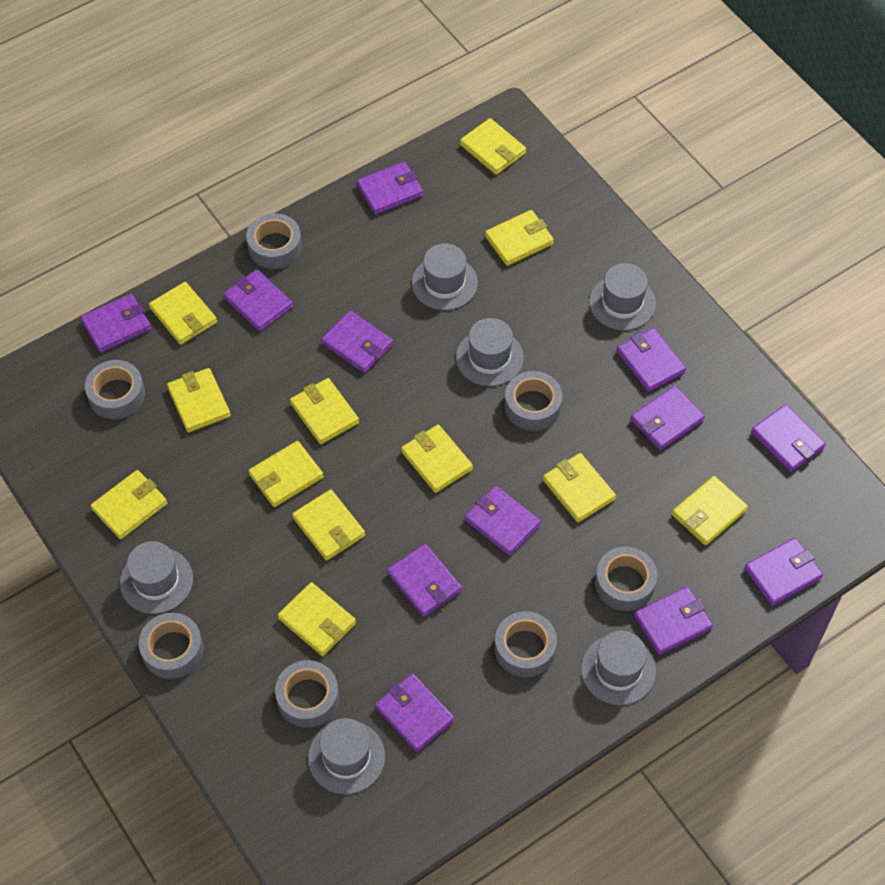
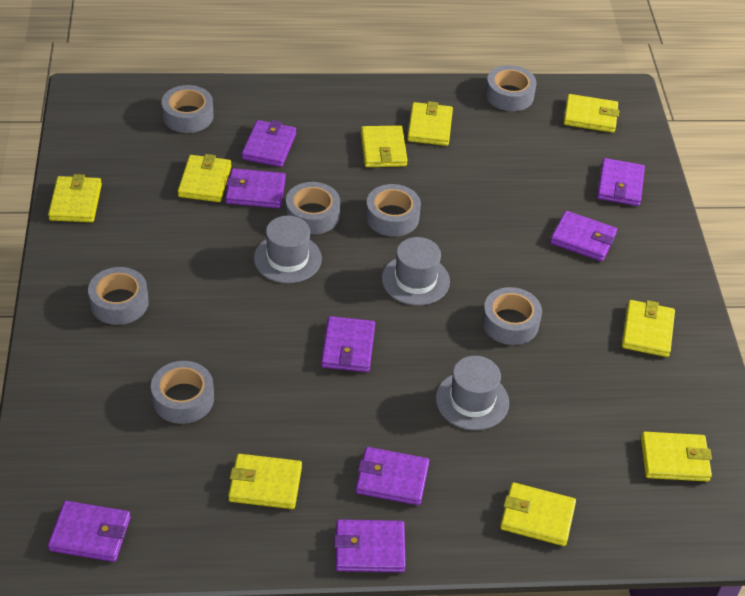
grey hat: 6 -> 3
purple wallet: 12 -> 8
yellow wallet: 12 -> 9

